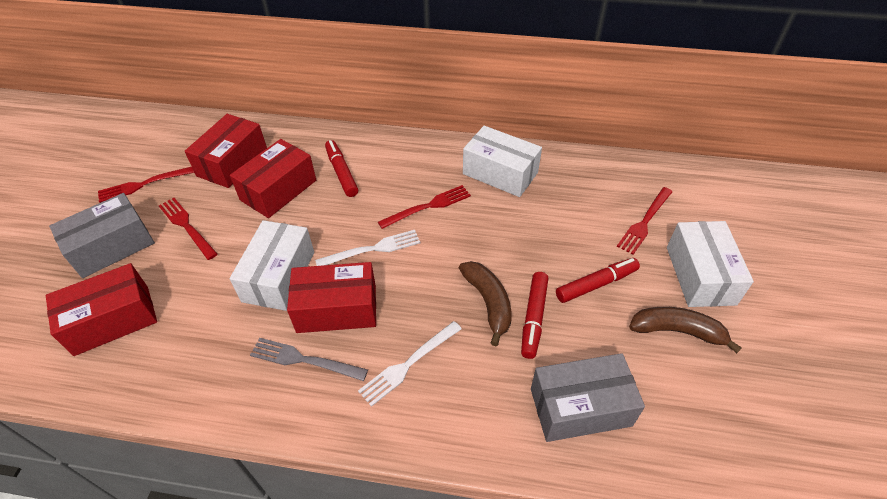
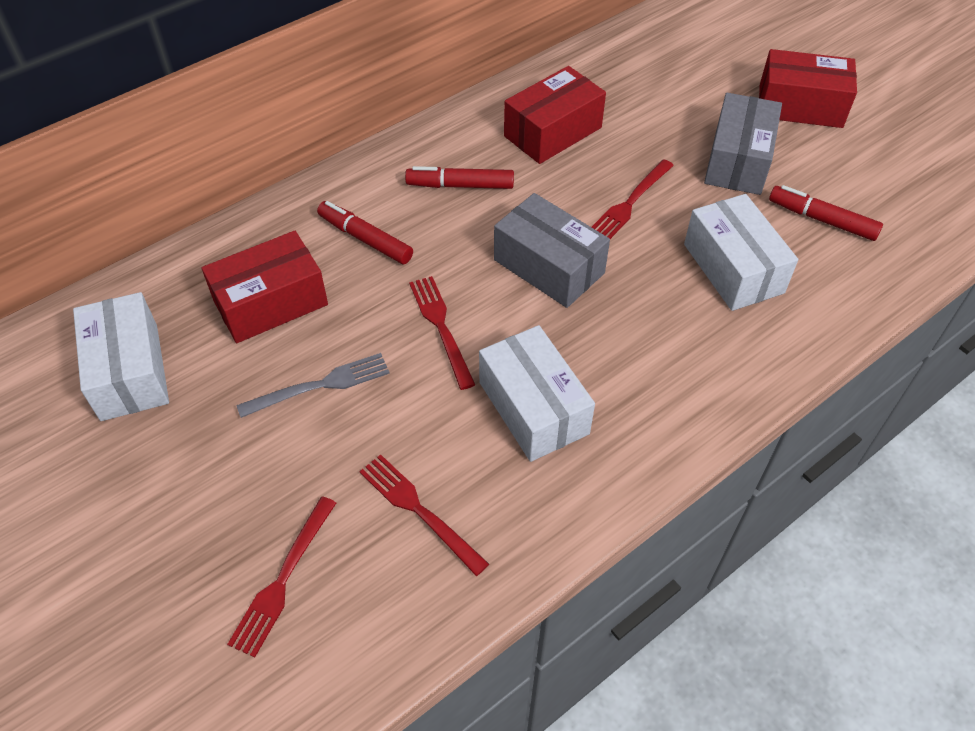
brown banana: 2 -> 0
red box: 4 -> 3
white fork: 2 -> 0

